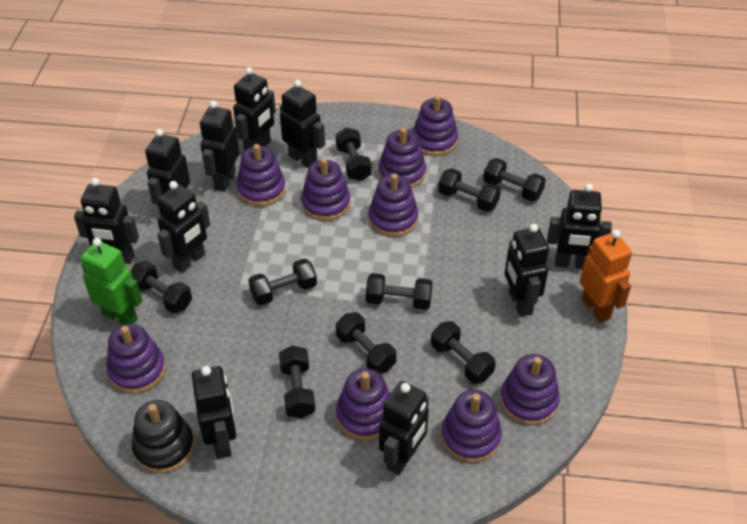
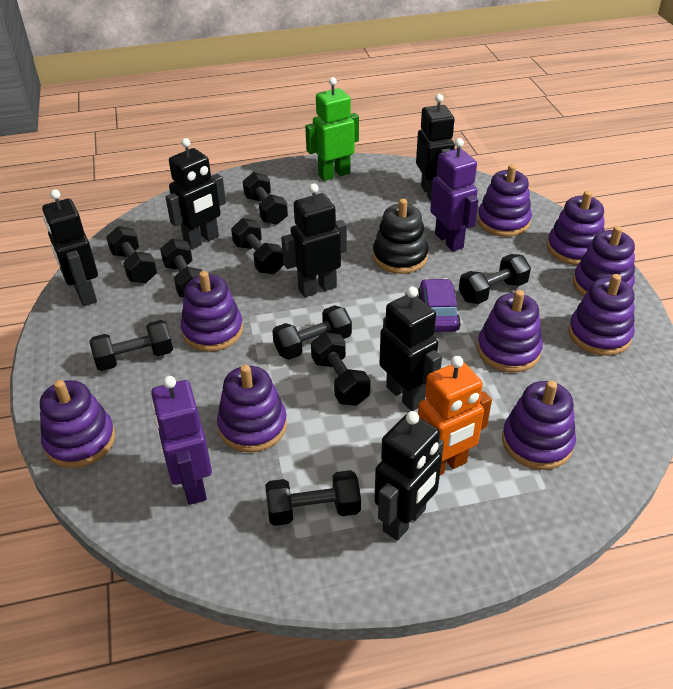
black robot: 10 -> 6
purple car: 0 -> 1
purple robot: 0 -> 2

